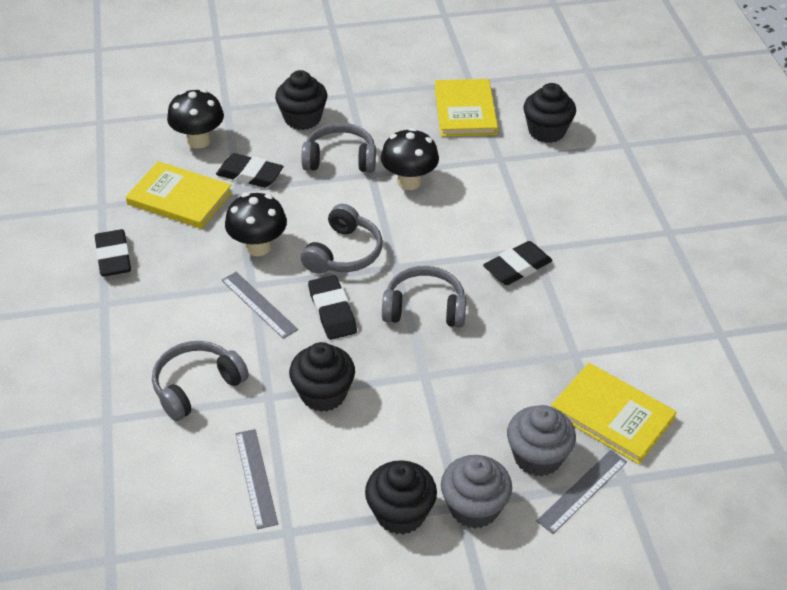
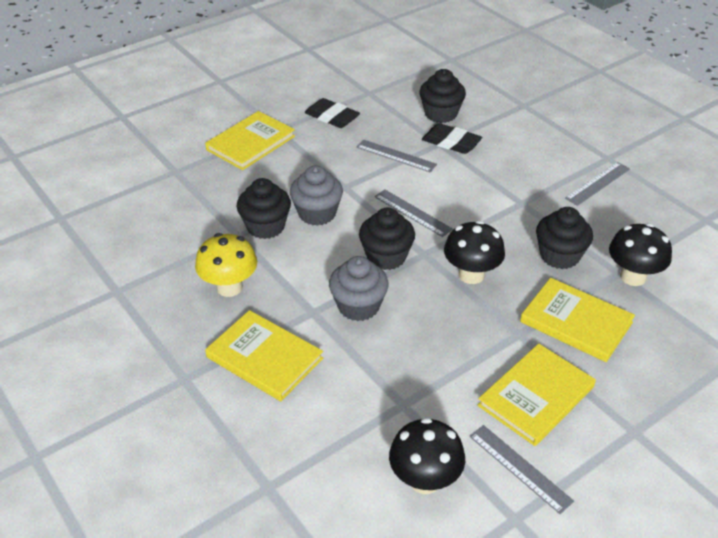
black eraser: 4 -> 2
grey headphones: 4 -> 0
grey ruler: 3 -> 4
yellow book: 3 -> 4
yellow mushroom: 0 -> 1

